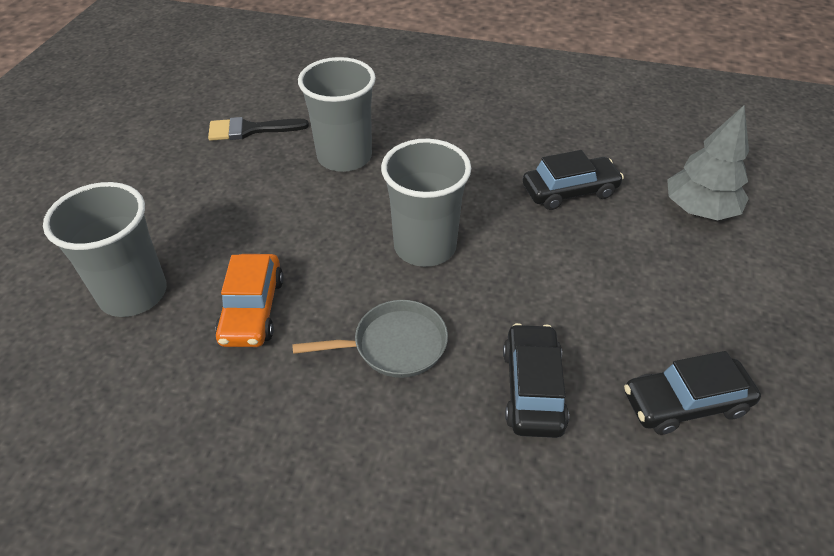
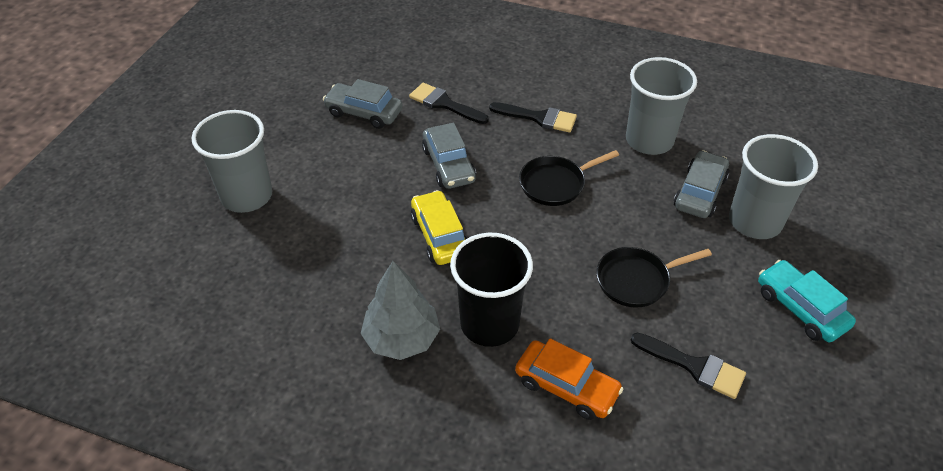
black brush: 1 -> 3
black car: 3 -> 0
black cup: 0 -> 1
black pan: 0 -> 2
grey car: 0 -> 3
grey pan: 1 -> 0
turquoise car: 0 -> 1
yellow car: 0 -> 1

